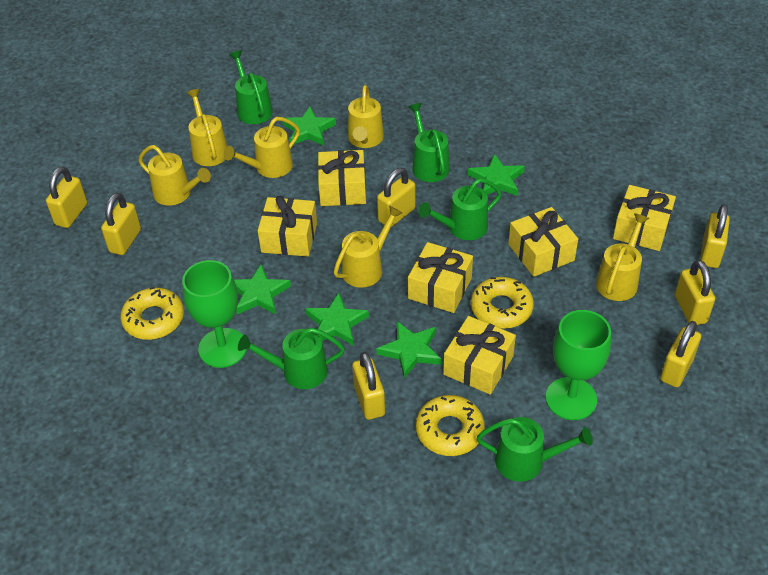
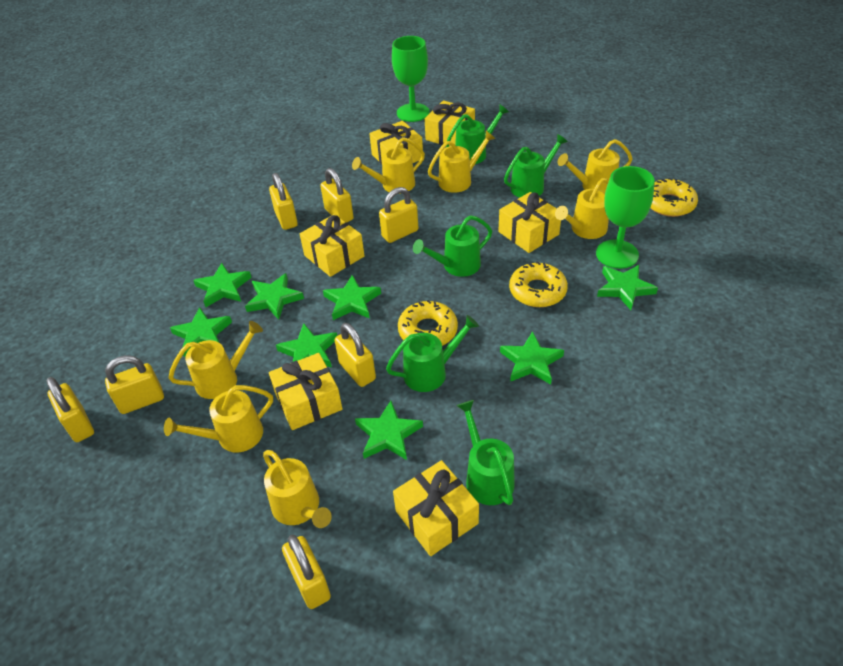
green star: 5 -> 8
yellow watering can: 6 -> 7

